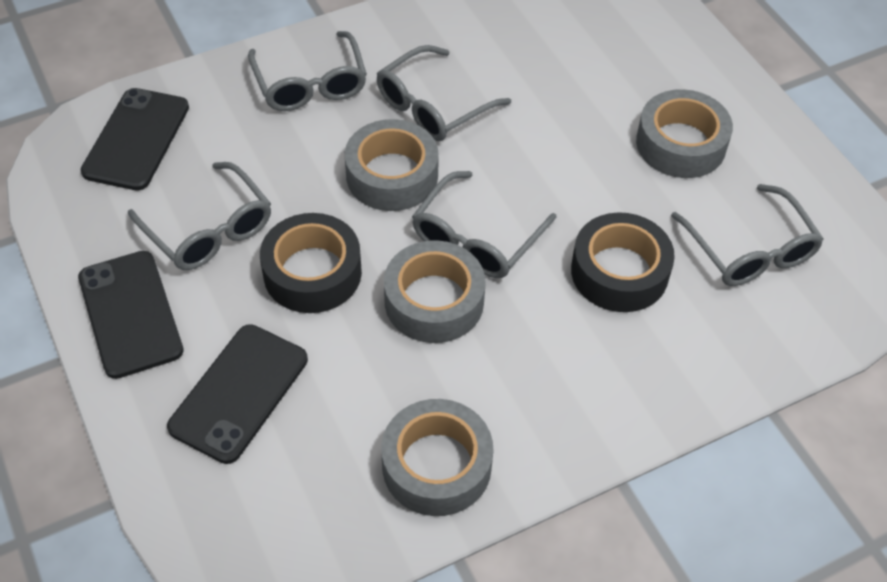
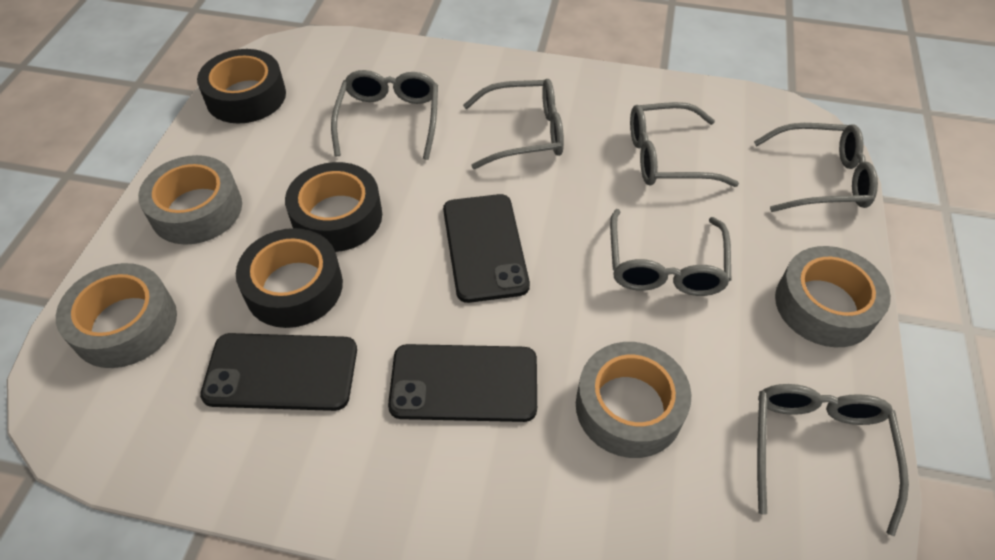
black tape: 2 -> 3
grey glasses: 5 -> 6

